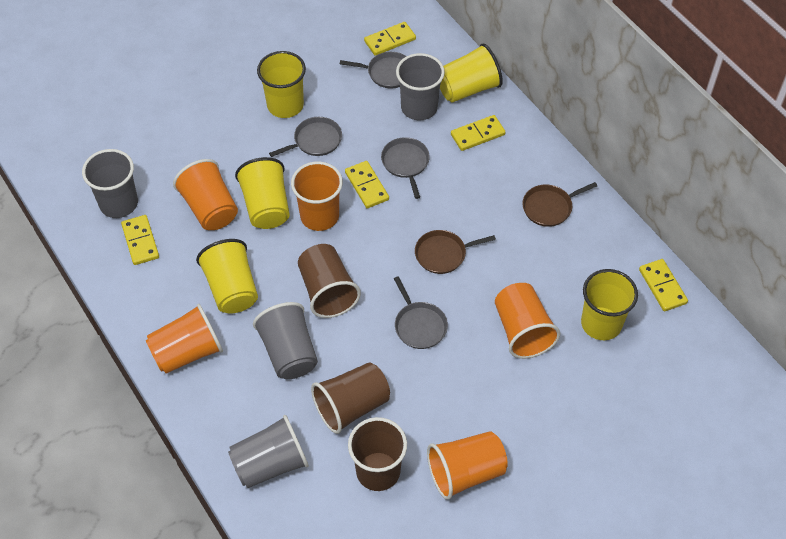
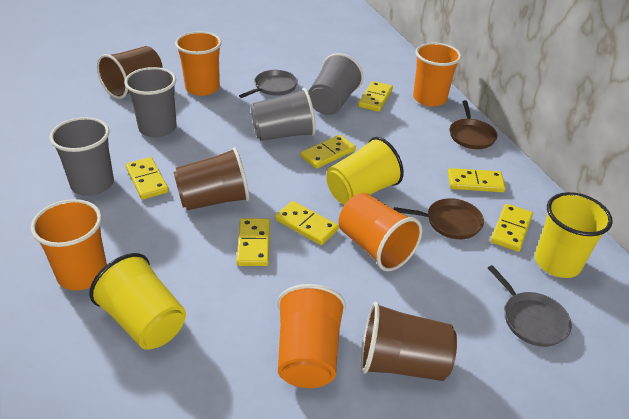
grey pan: 4 -> 2
yellow cup: 5 -> 3
yellow domino: 5 -> 7

